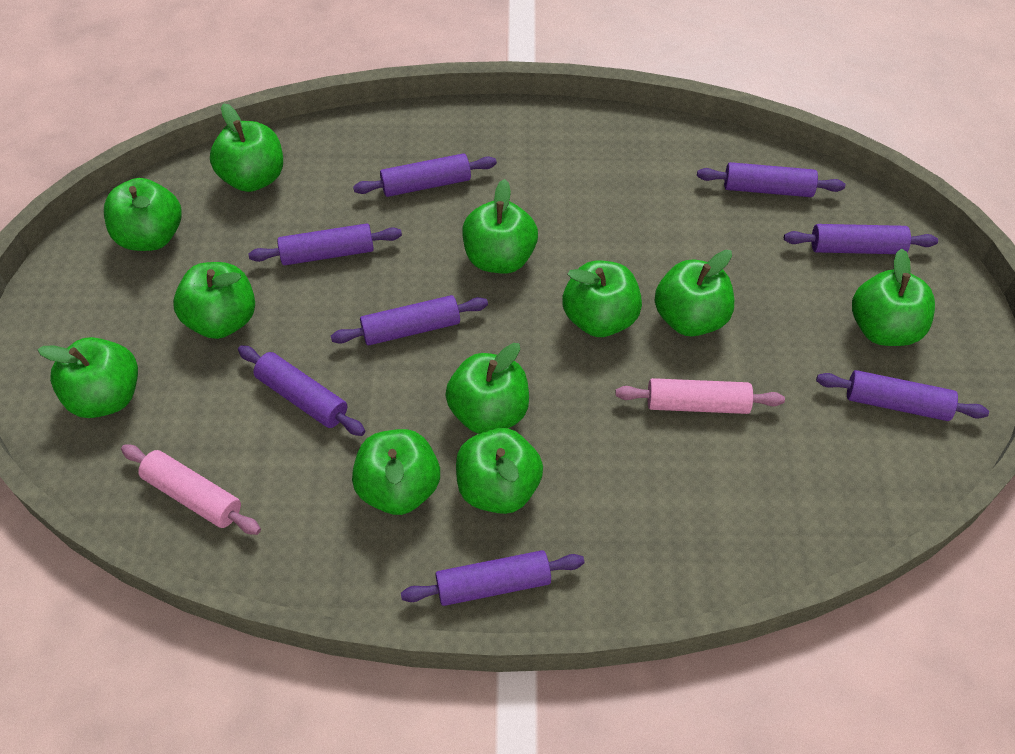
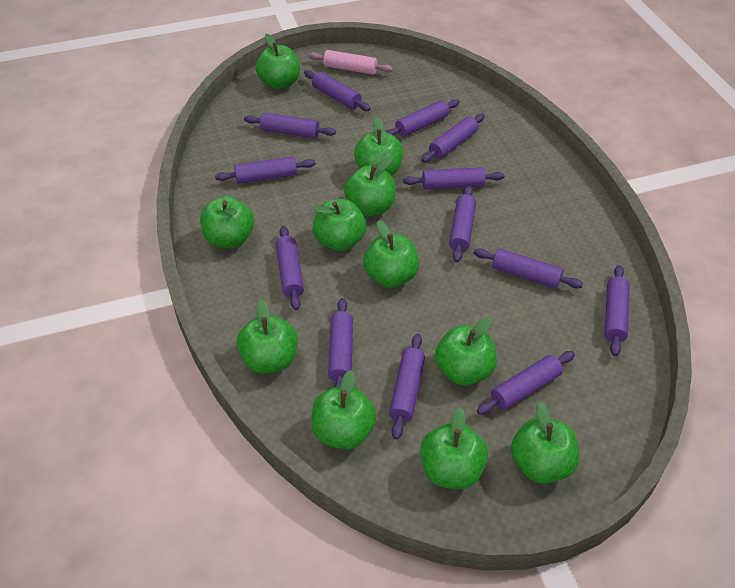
pink rolling pin: 2 -> 1
purple rolling pin: 8 -> 13

